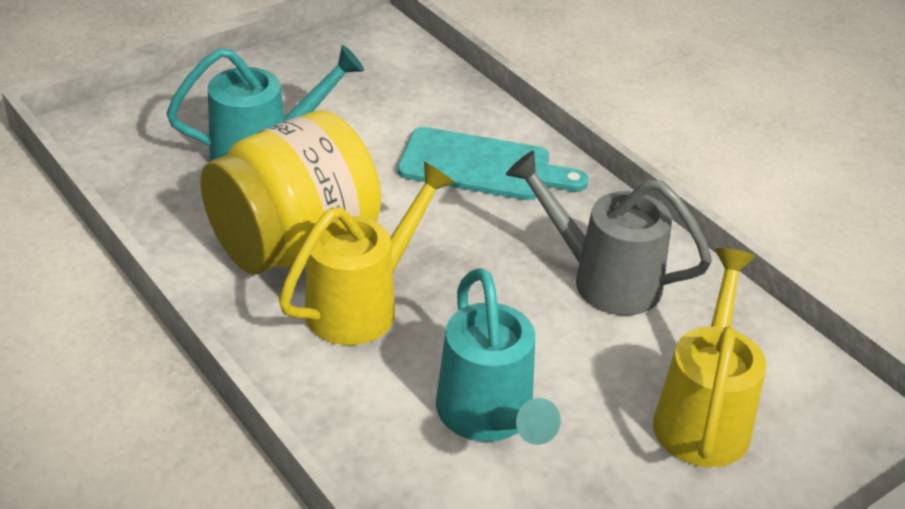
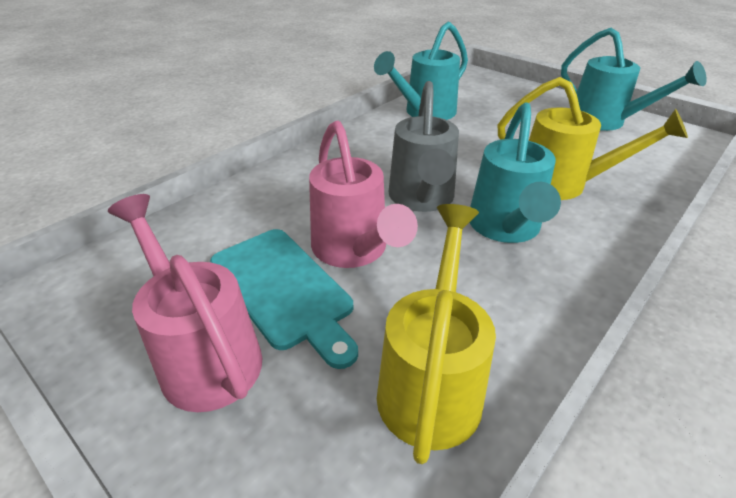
pink watering can: 0 -> 2
turquoise watering can: 2 -> 3
yellow jar: 1 -> 0

